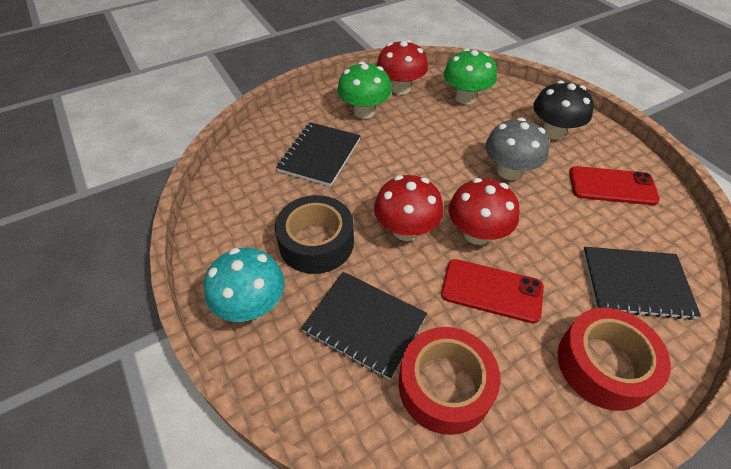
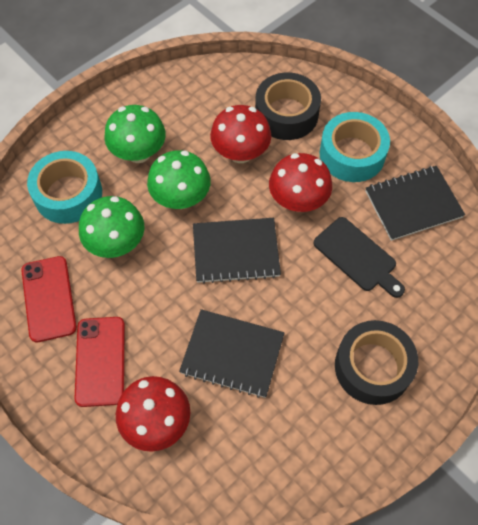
black cutting board: 0 -> 1
black mushroom: 1 -> 0
black tape: 1 -> 2
green mushroom: 2 -> 3
grey mushroom: 1 -> 0
red tape: 2 -> 0
turquoise mushroom: 1 -> 0
turquoise tape: 0 -> 2

